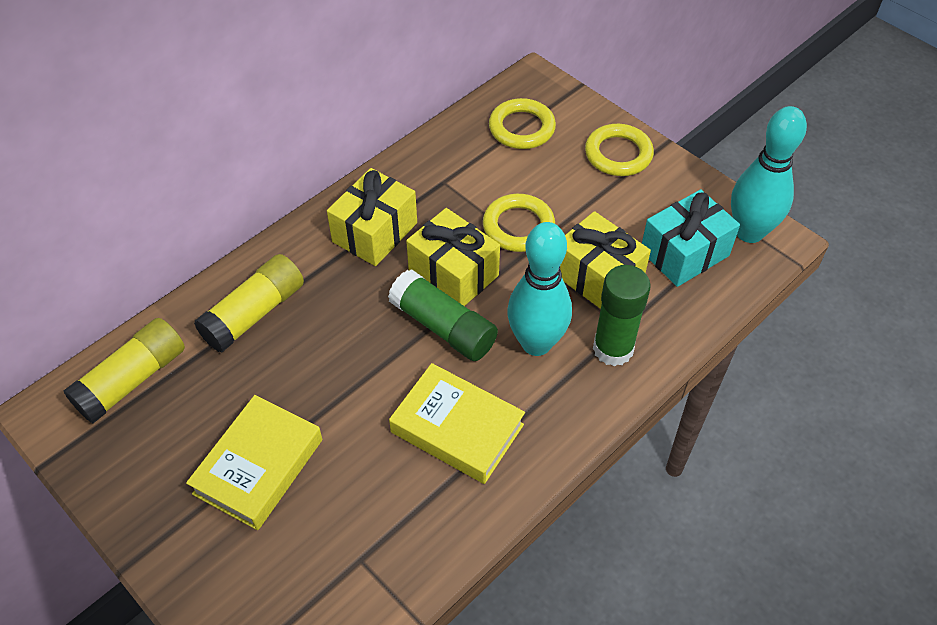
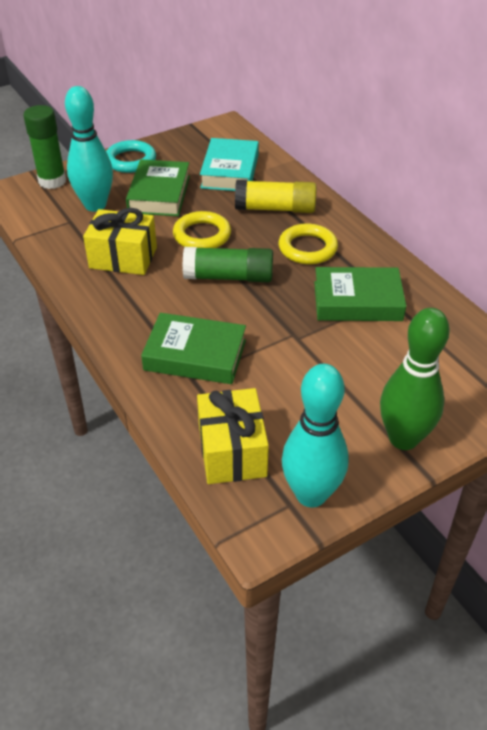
green book: 0 -> 3
green bowling pin: 0 -> 1
turquoise book: 0 -> 1
turquoise gift: 1 -> 0
turquoise ring: 0 -> 1
yellow book: 2 -> 0
yellow gift: 3 -> 2
yellow glue stick: 2 -> 1
yellow ring: 3 -> 2

